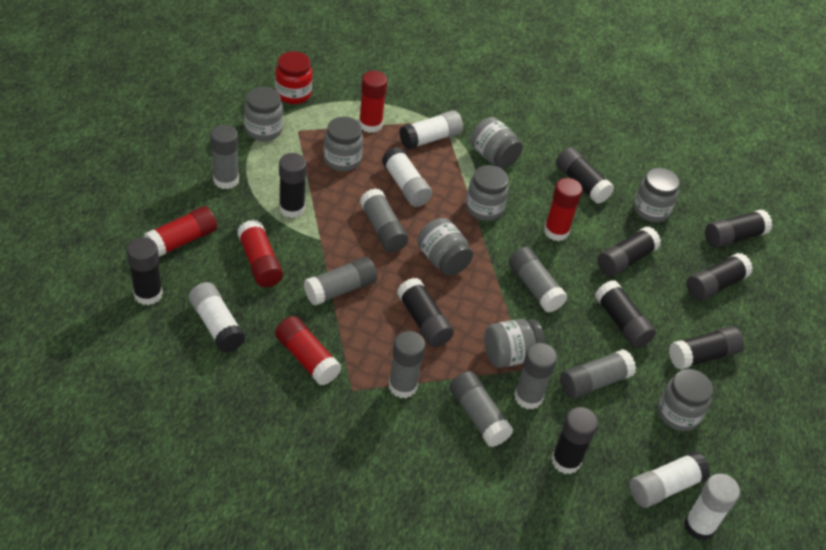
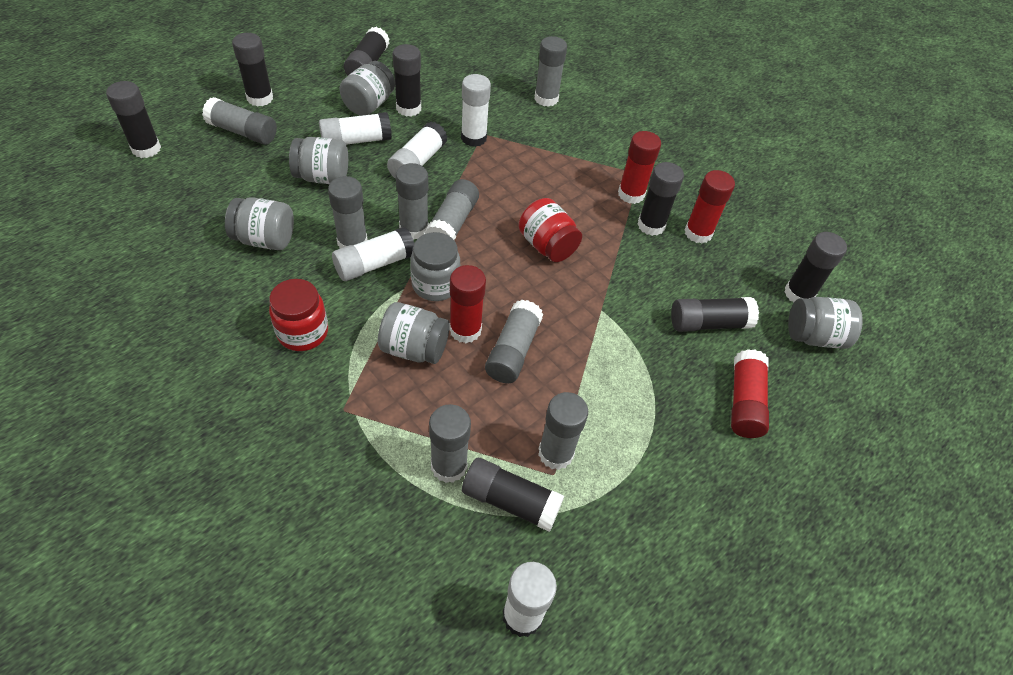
black glue stick: 10 -> 8
grey jar: 8 -> 6
red glue stick: 5 -> 4
red jar: 1 -> 2

